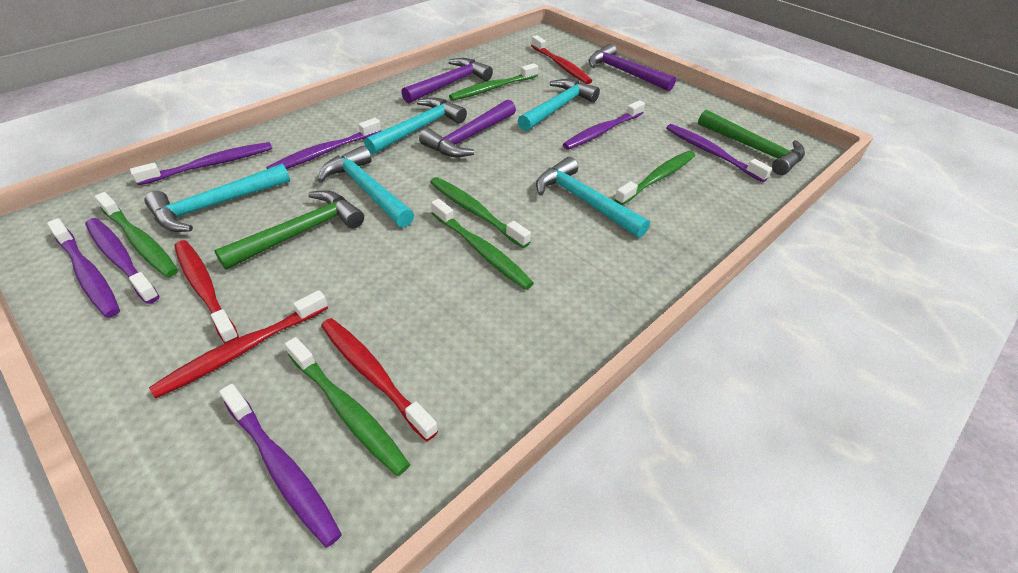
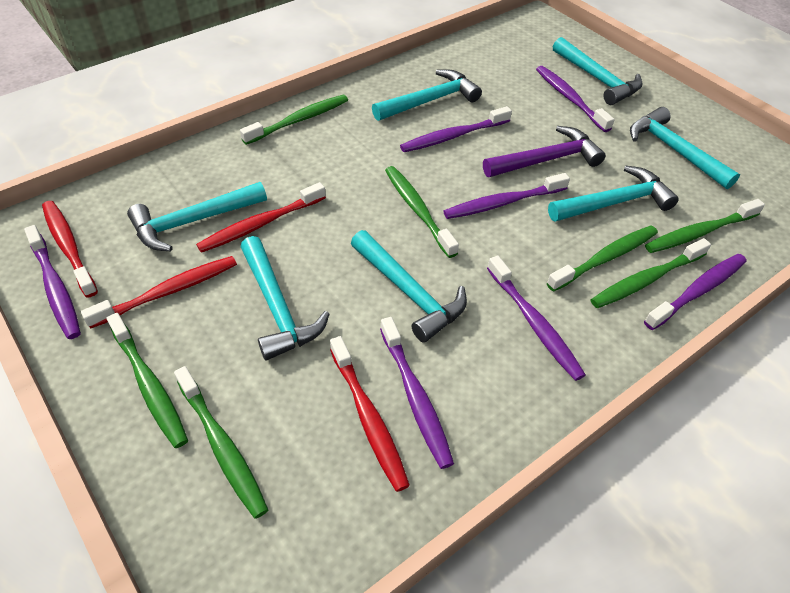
green hammer: 2 -> 0
green toothbrush: 6 -> 7
purple hammer: 3 -> 1
turquoise hammer: 5 -> 7

